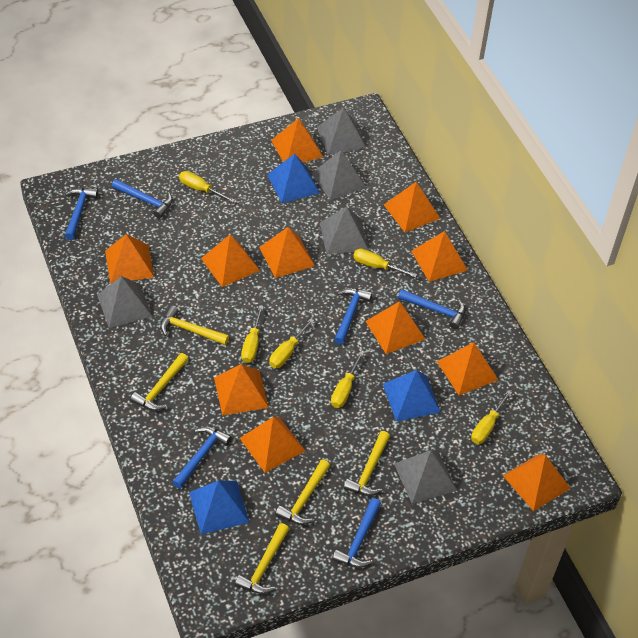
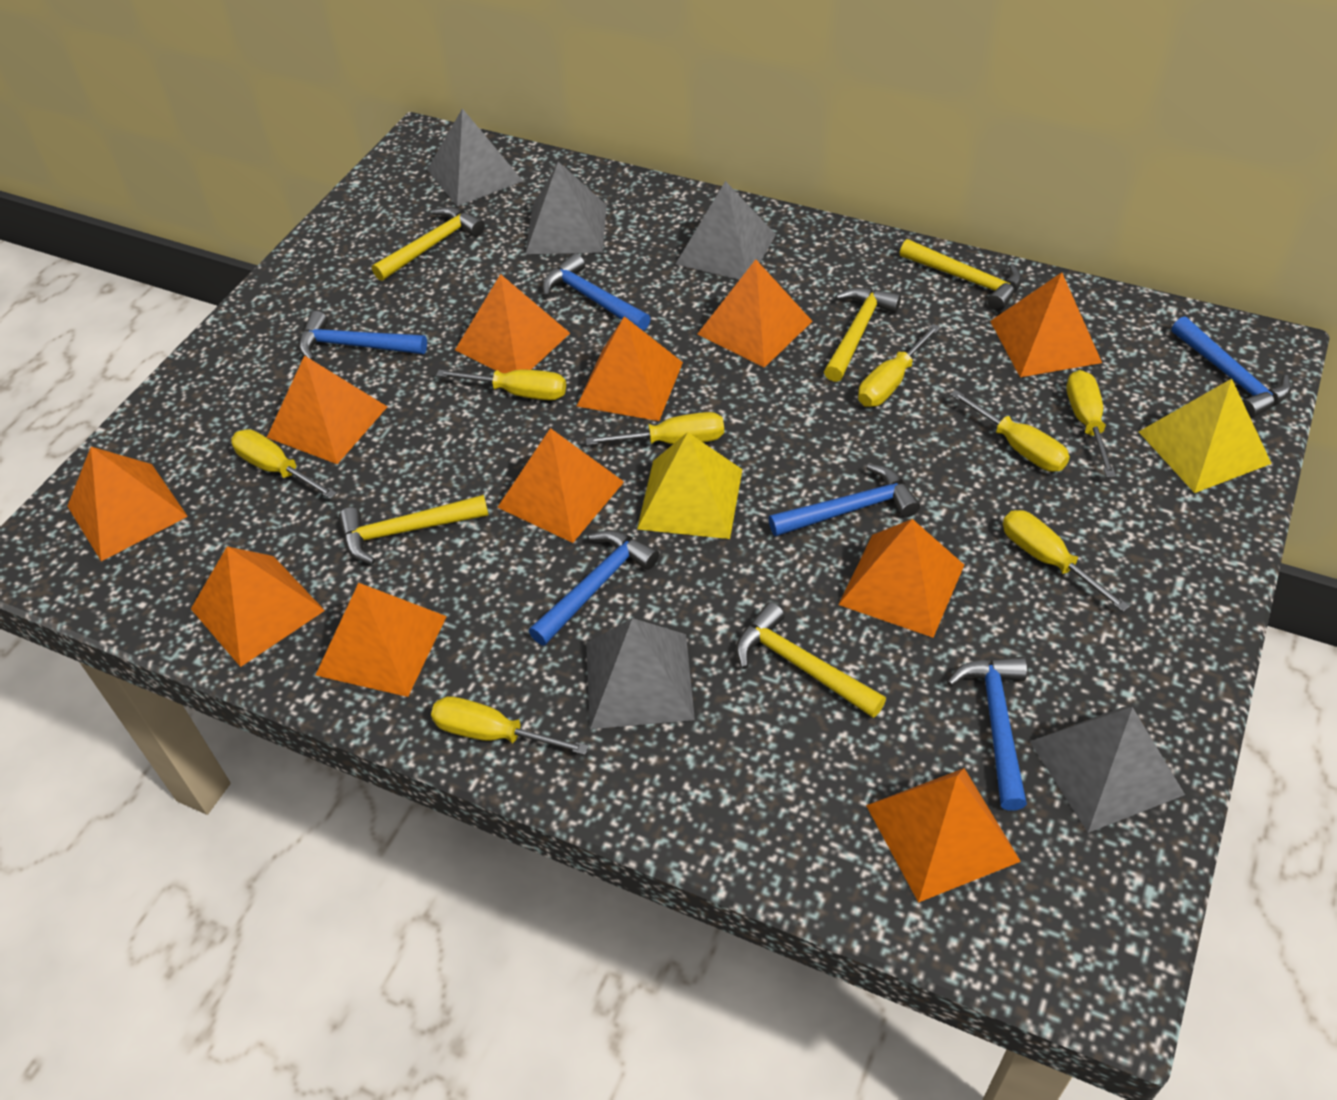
blue pyramid: 3 -> 0
yellow pyramid: 0 -> 2
yellow screwdriver: 6 -> 8

